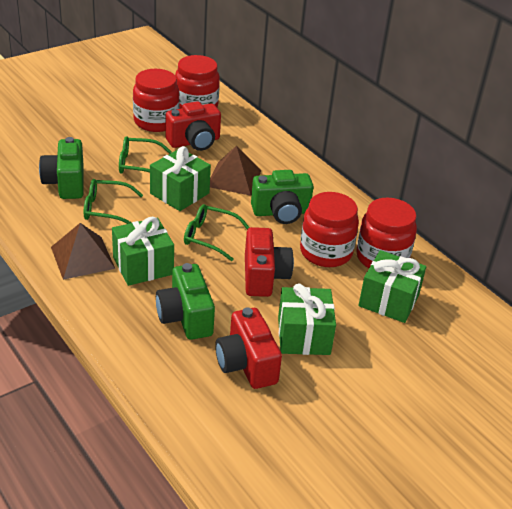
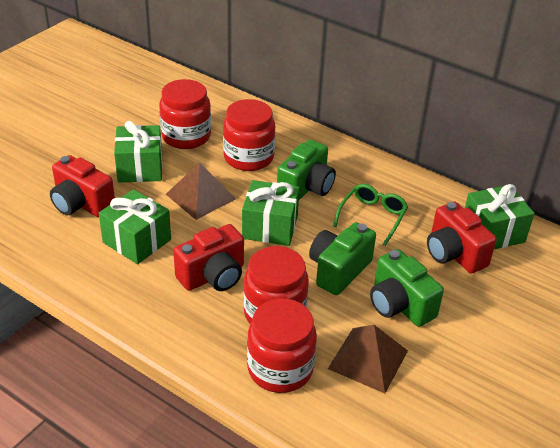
green glasses: 3 -> 1

